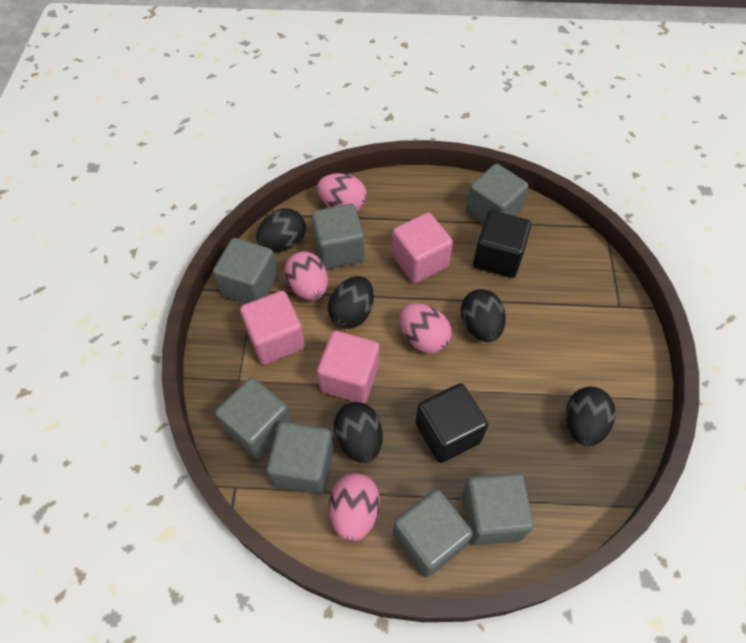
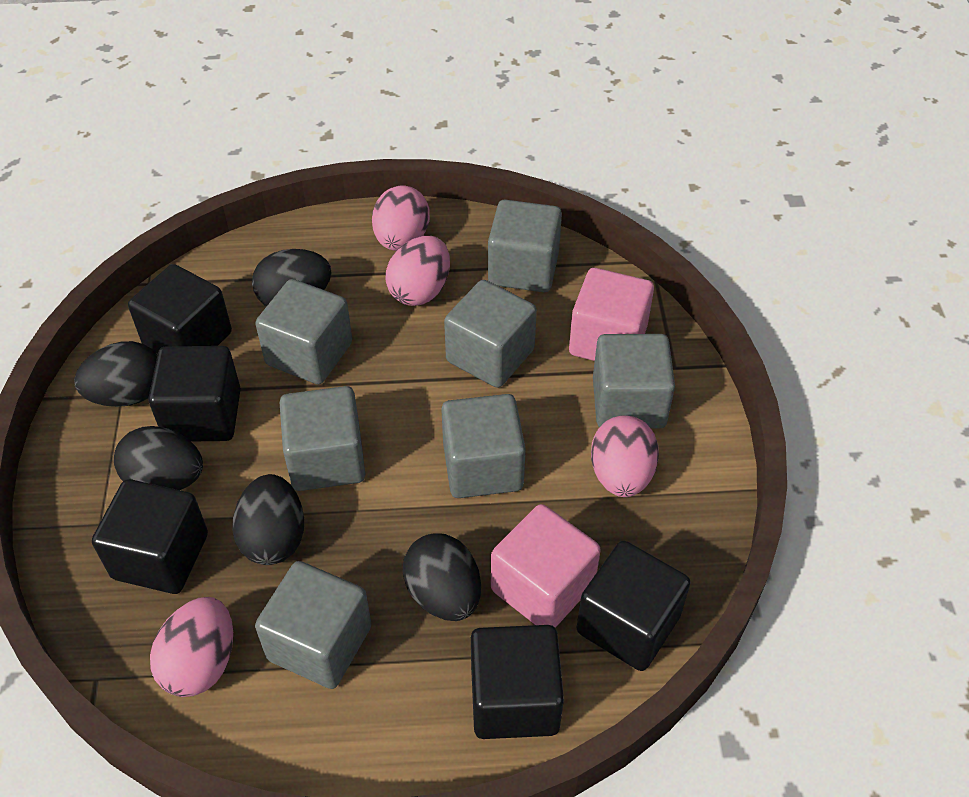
black cube: 2 -> 5
pink cube: 3 -> 2

